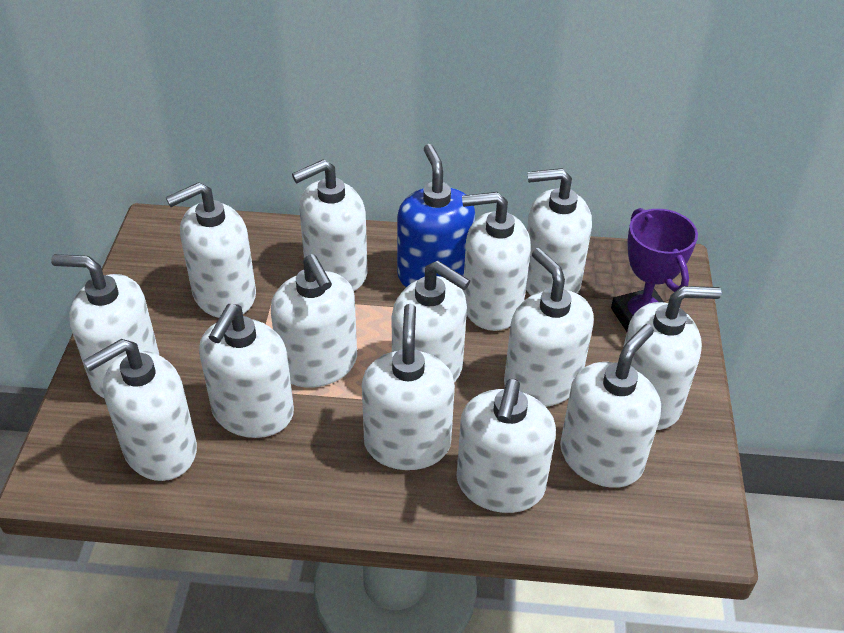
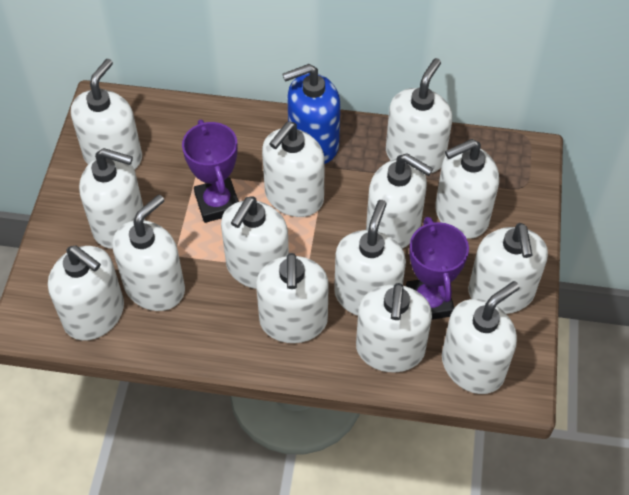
purple trophy: 1 -> 2

